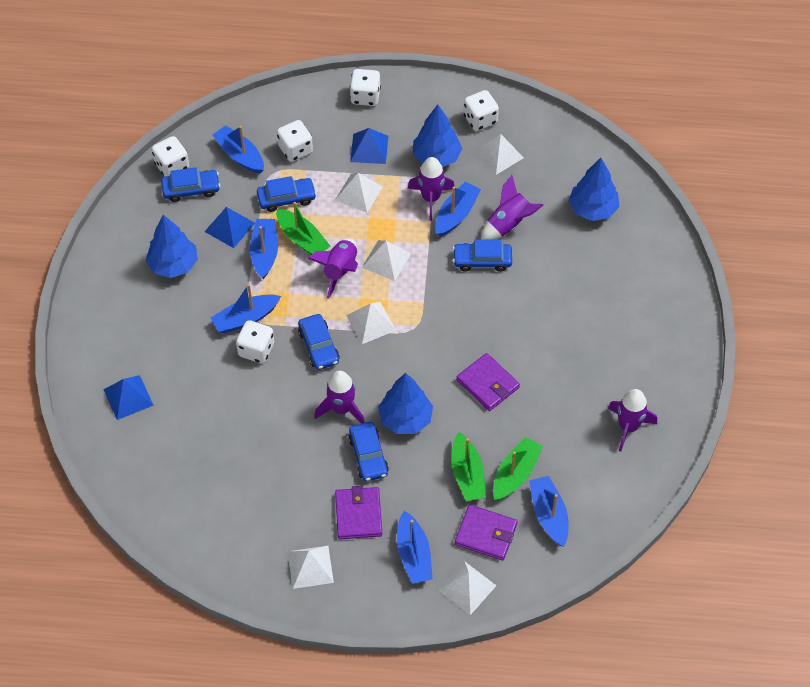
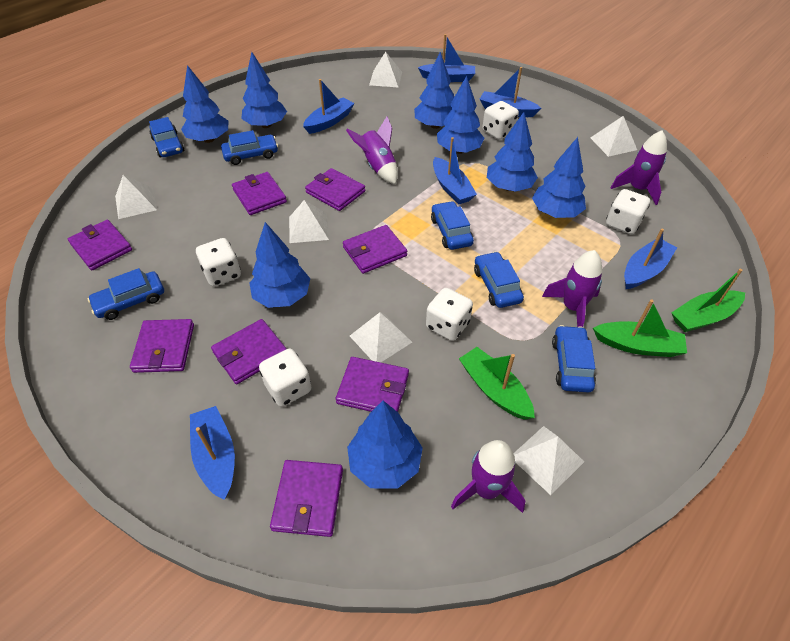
blue car: 5 -> 6
blue pyramid: 3 -> 0
blue tree: 4 -> 8
purple rocket: 5 -> 4
purple wallet: 3 -> 8

